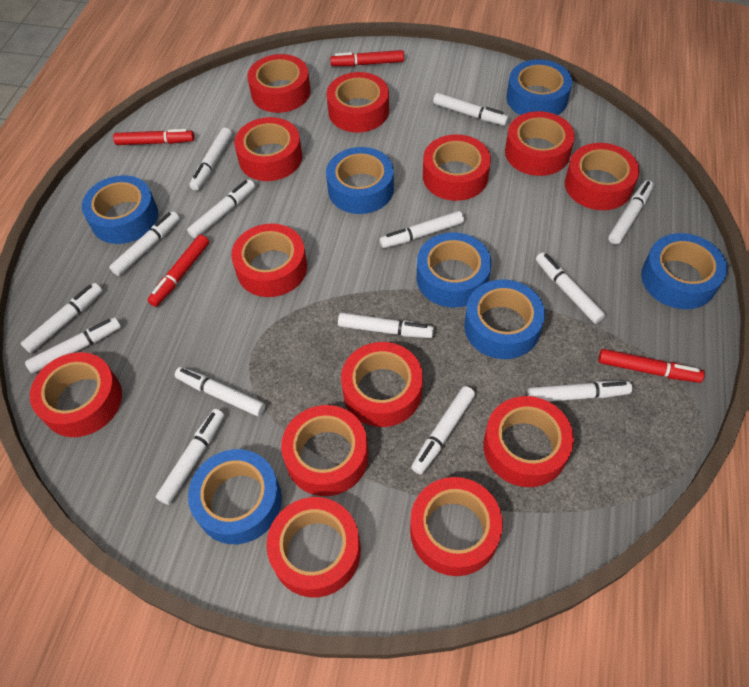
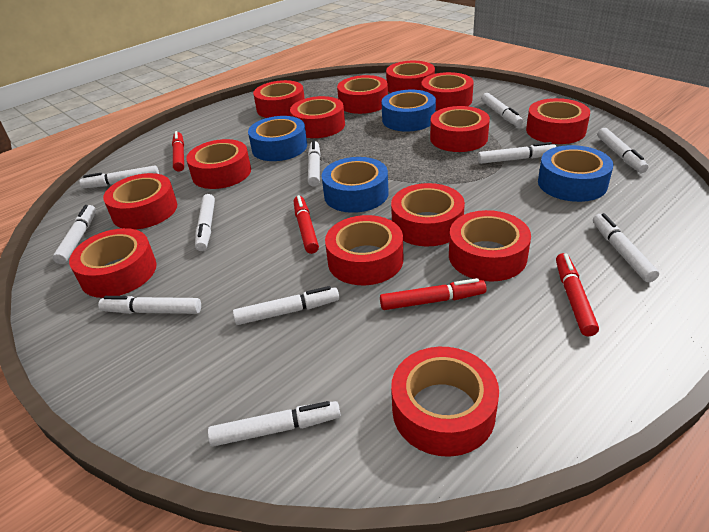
blue tape: 7 -> 4
red tape: 13 -> 14
white marker: 14 -> 11

